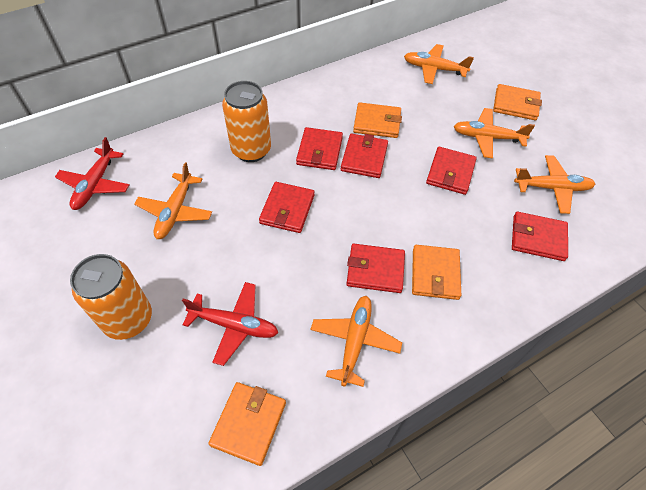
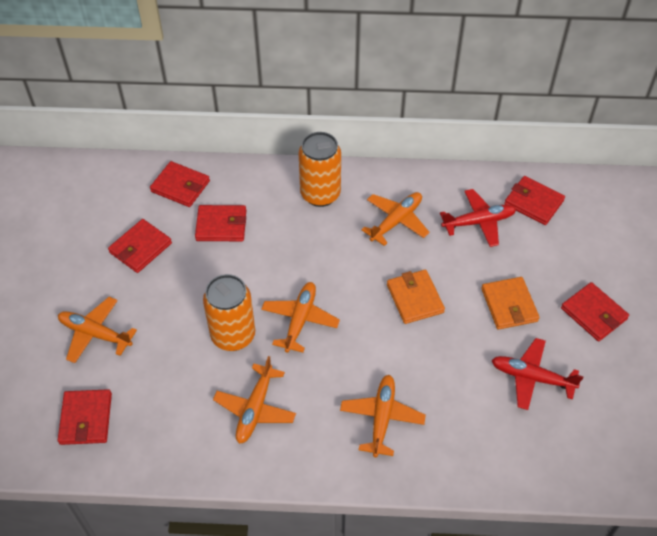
orange wallet: 4 -> 2

